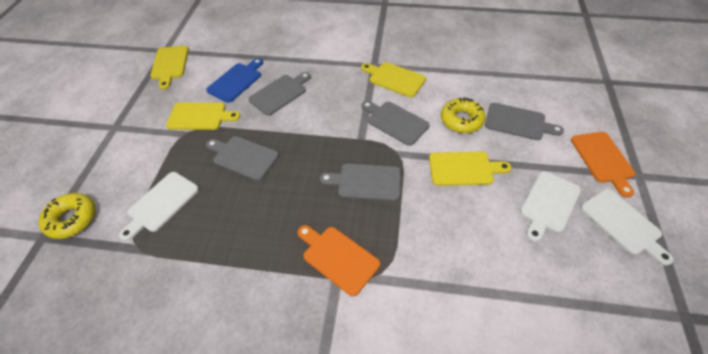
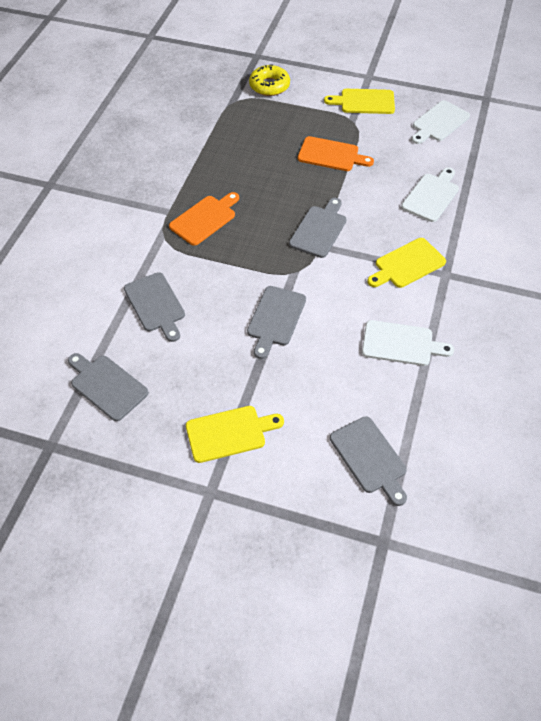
blue cutting board: 1 -> 0
yellow cutting board: 4 -> 3
yellow donut: 2 -> 1

